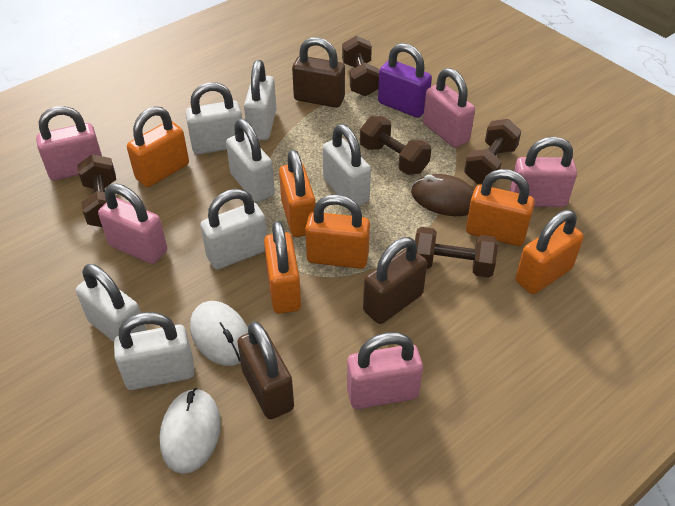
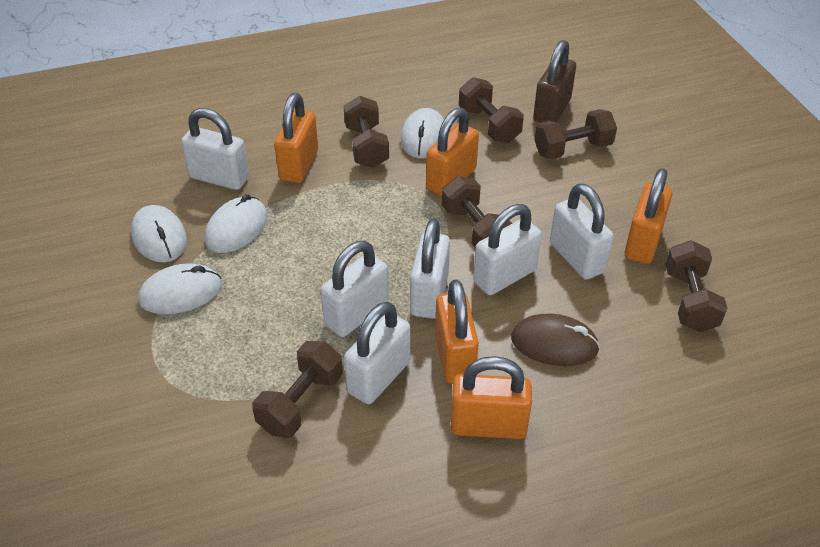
brown dumbbell: 5 -> 6
brown padlock: 3 -> 1
orange padlock: 6 -> 5
pink padlock: 5 -> 0
purple padlock: 1 -> 0
white mouse: 2 -> 4
white padlock: 7 -> 6

